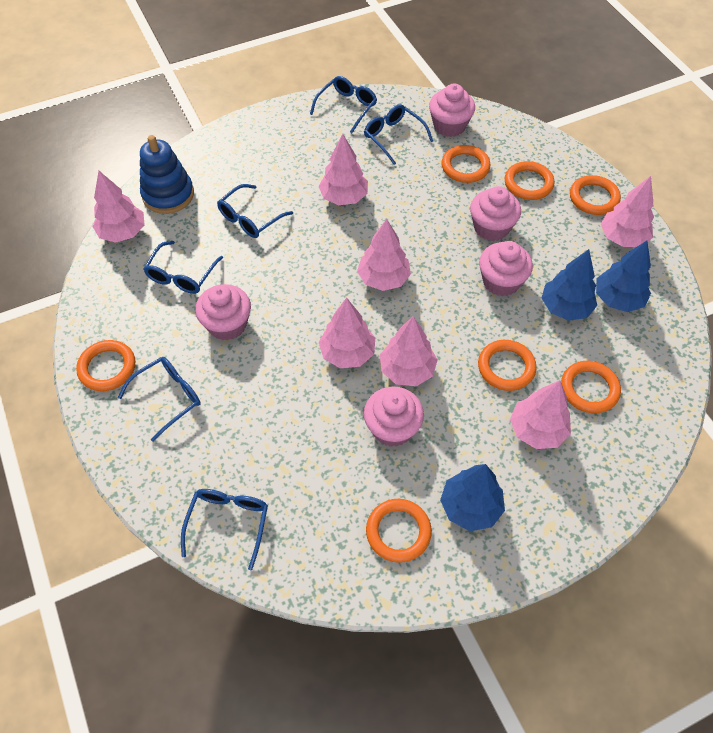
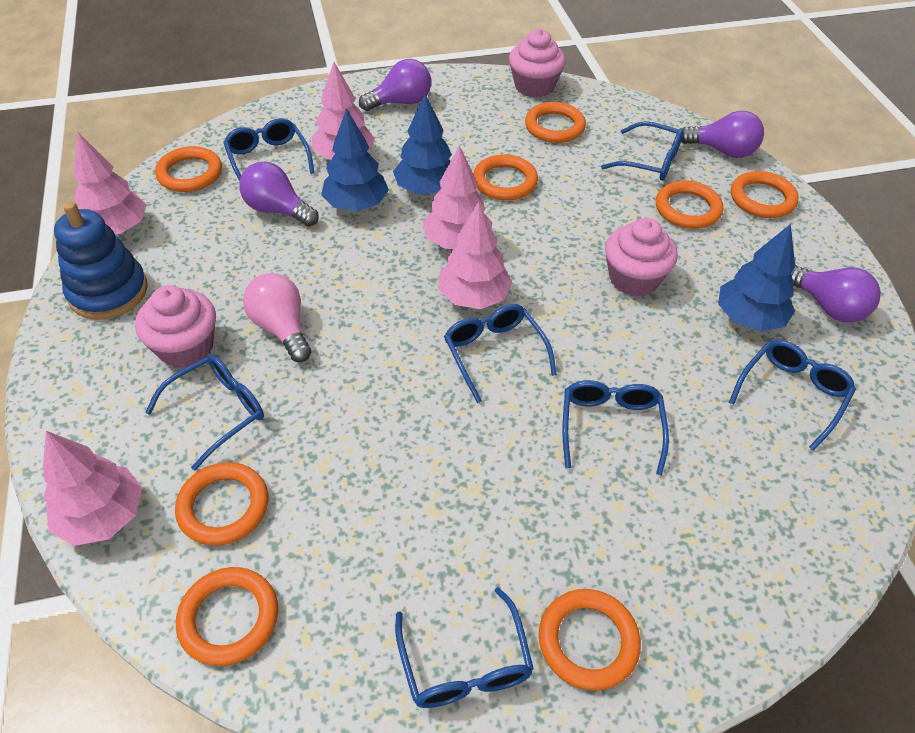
blue glasses: 6 -> 7
orange ring: 7 -> 8
pink cupcake: 5 -> 3
pink light bulb: 0 -> 1
pink tree: 7 -> 5
purple light bulb: 0 -> 4

